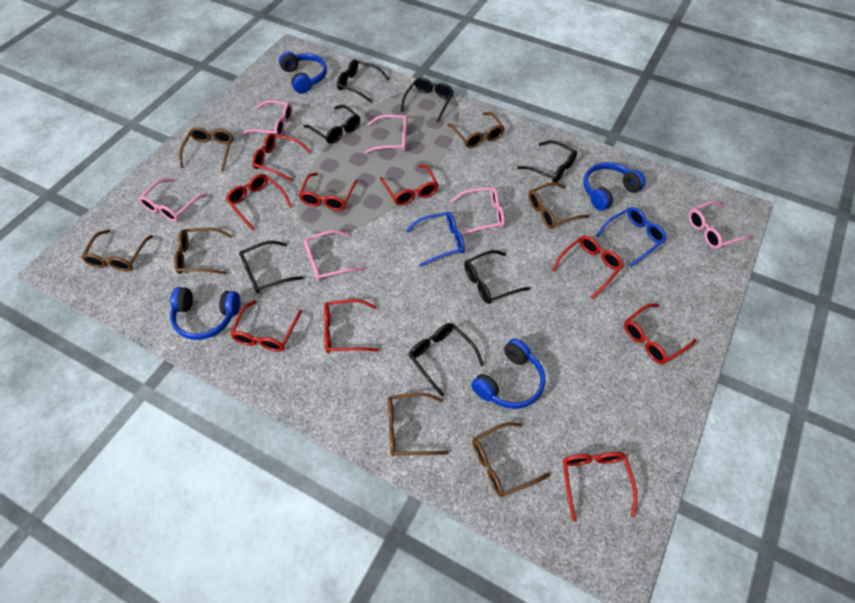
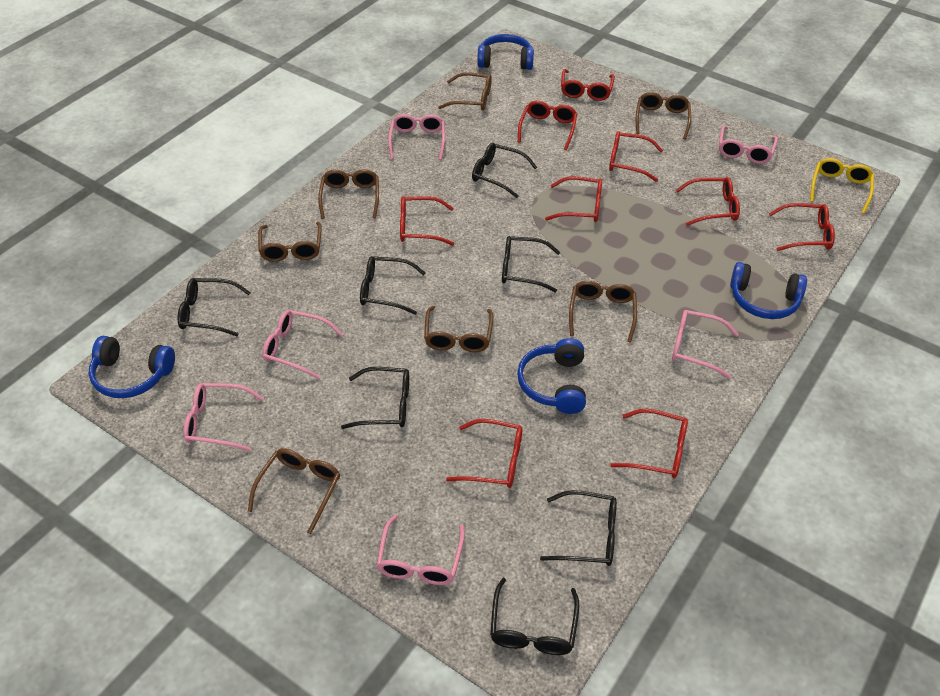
blue glasses: 2 -> 0
yellow glasses: 0 -> 1

